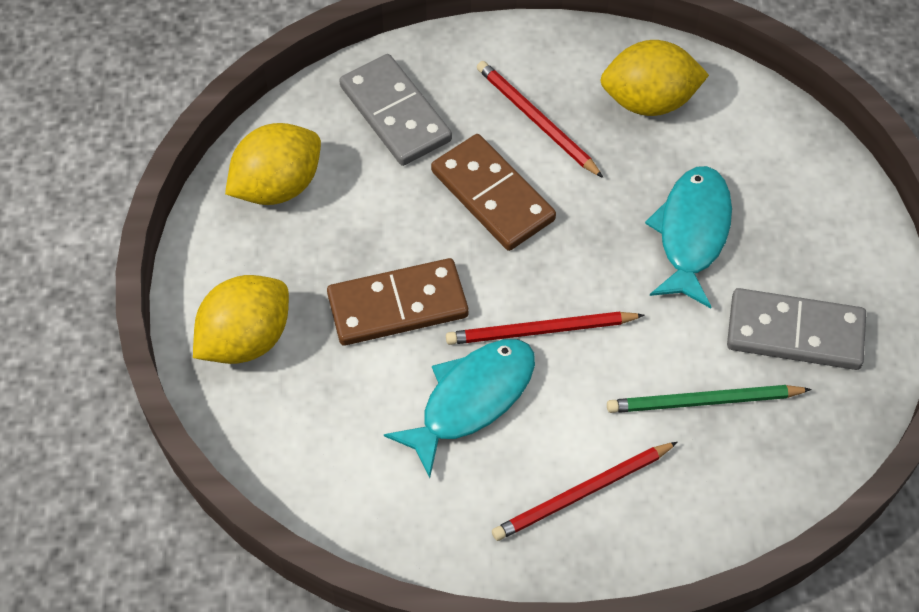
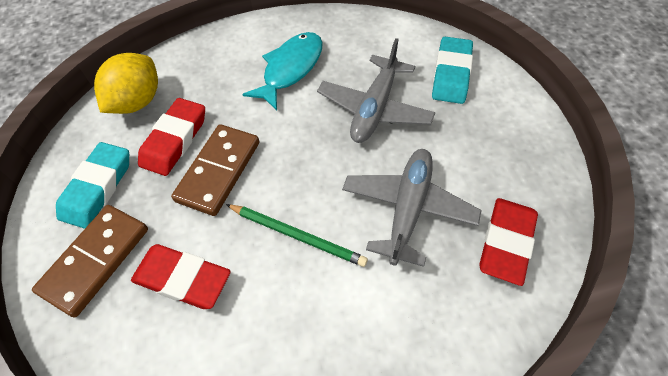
grey domino: 2 -> 0
grey plane: 0 -> 2
red eraser: 0 -> 3
red pencil: 3 -> 0
turquoise eraser: 0 -> 2
turquoise fish: 2 -> 1
yellow lemon: 3 -> 1

